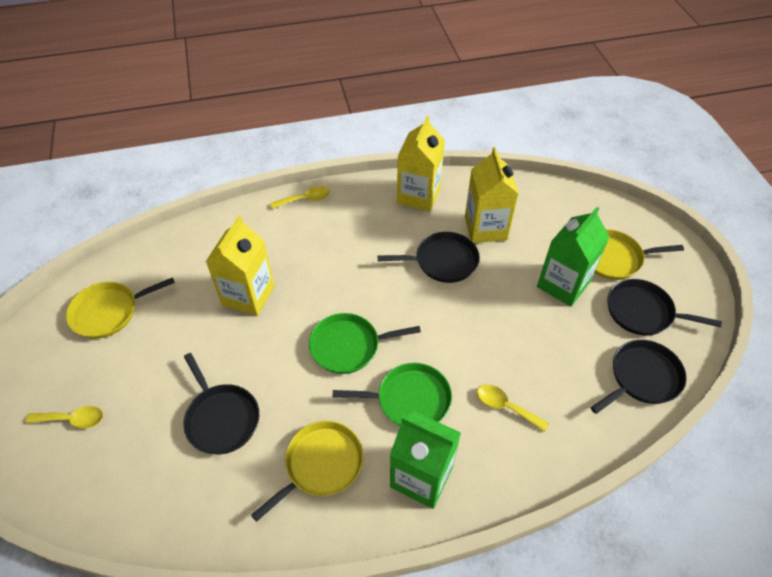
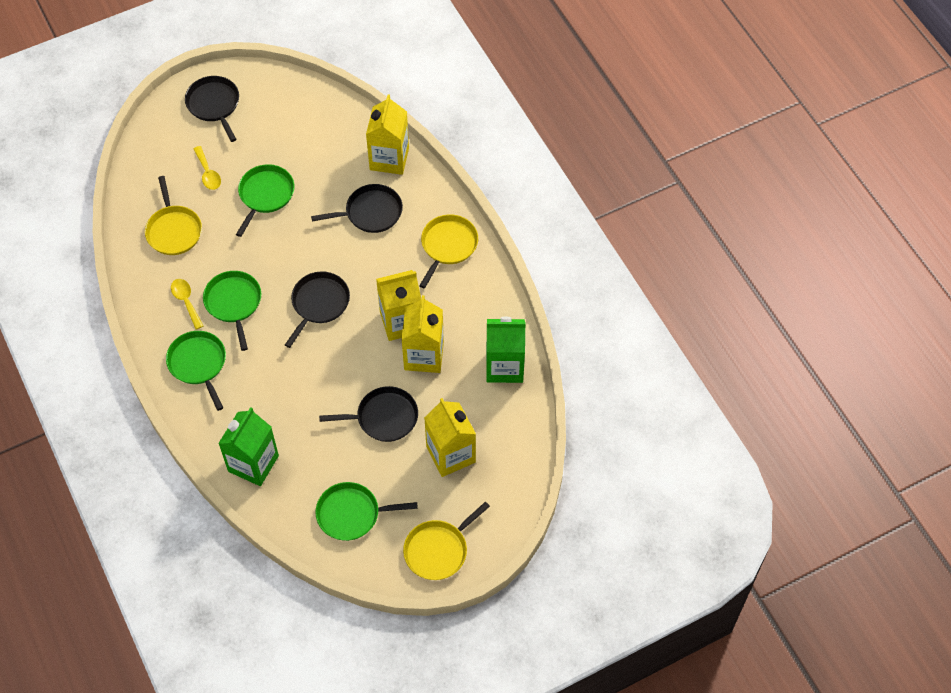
green pan: 2 -> 4
yellow carton: 3 -> 4
yellow spoon: 3 -> 2

